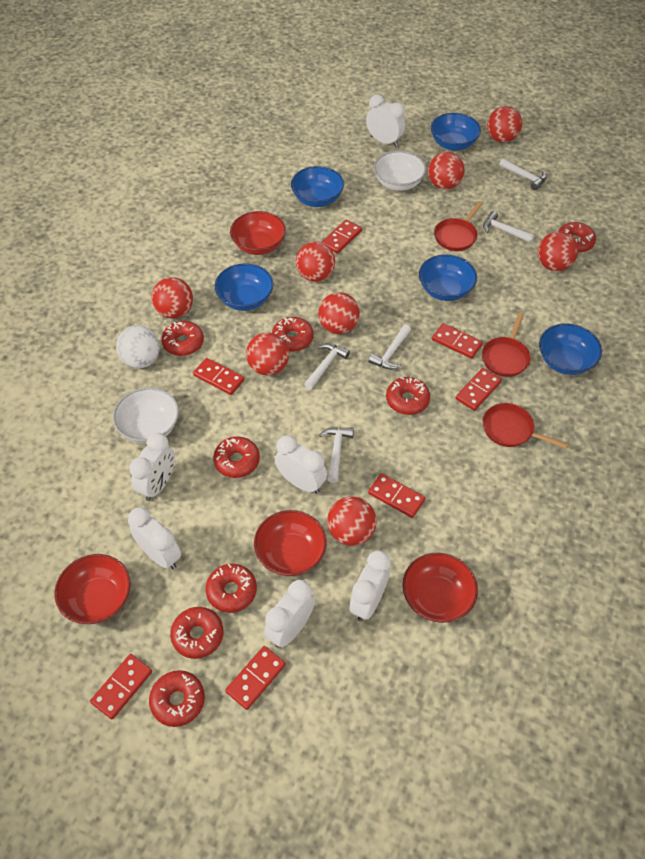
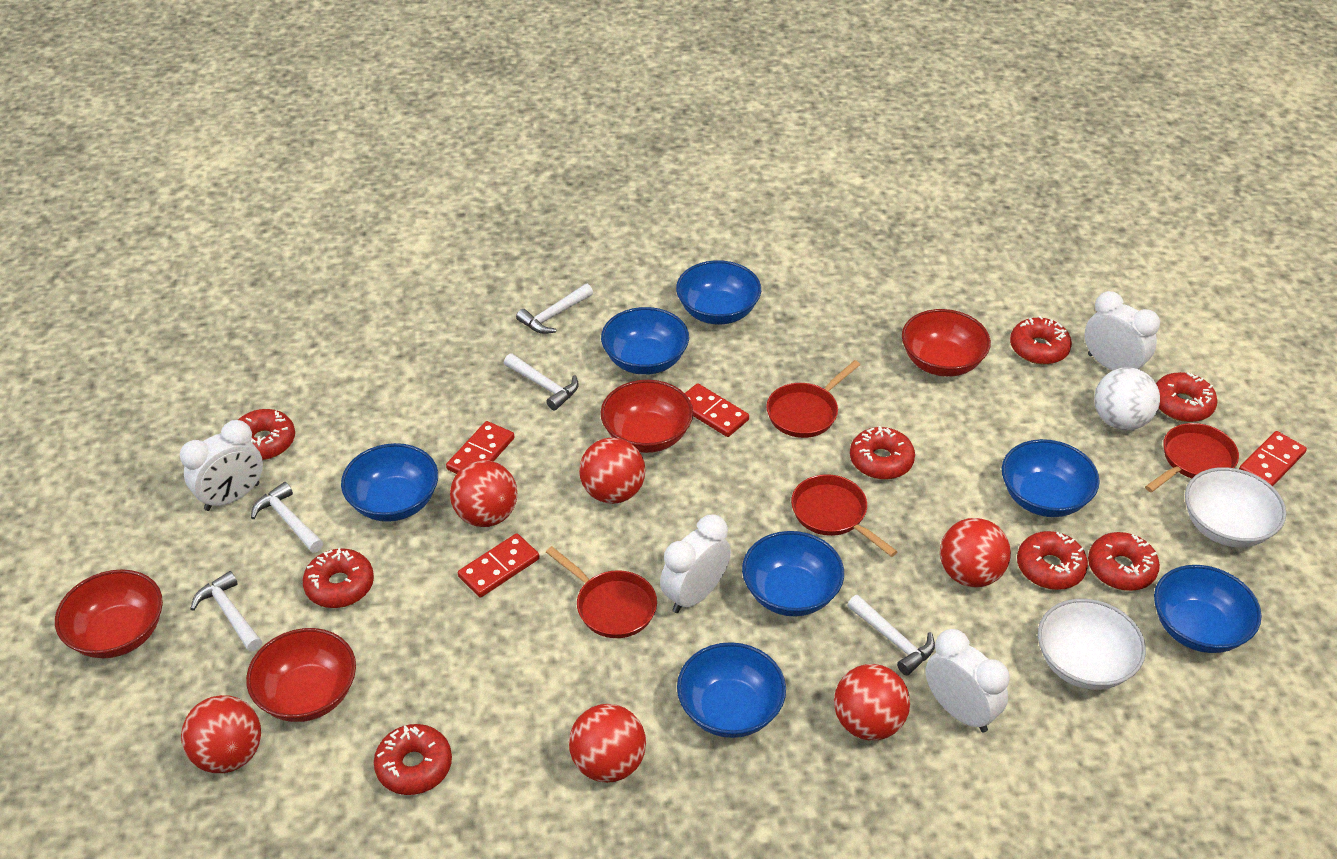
blue bowl: 5 -> 7
red ball: 8 -> 6
red domino: 7 -> 4
red pan: 3 -> 4
white clock: 6 -> 4

